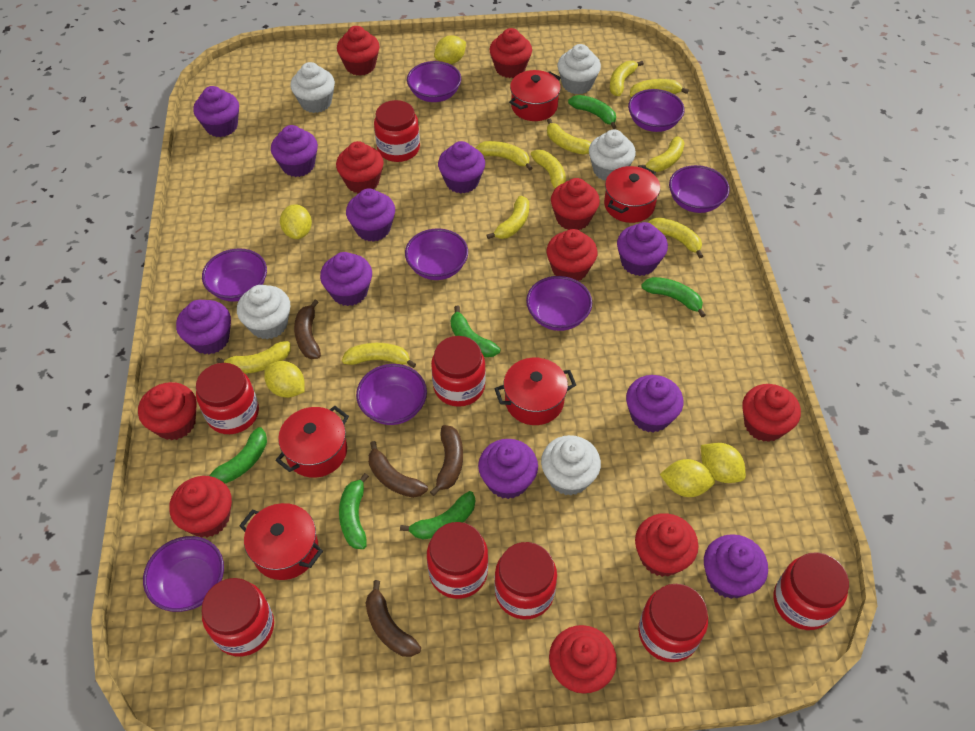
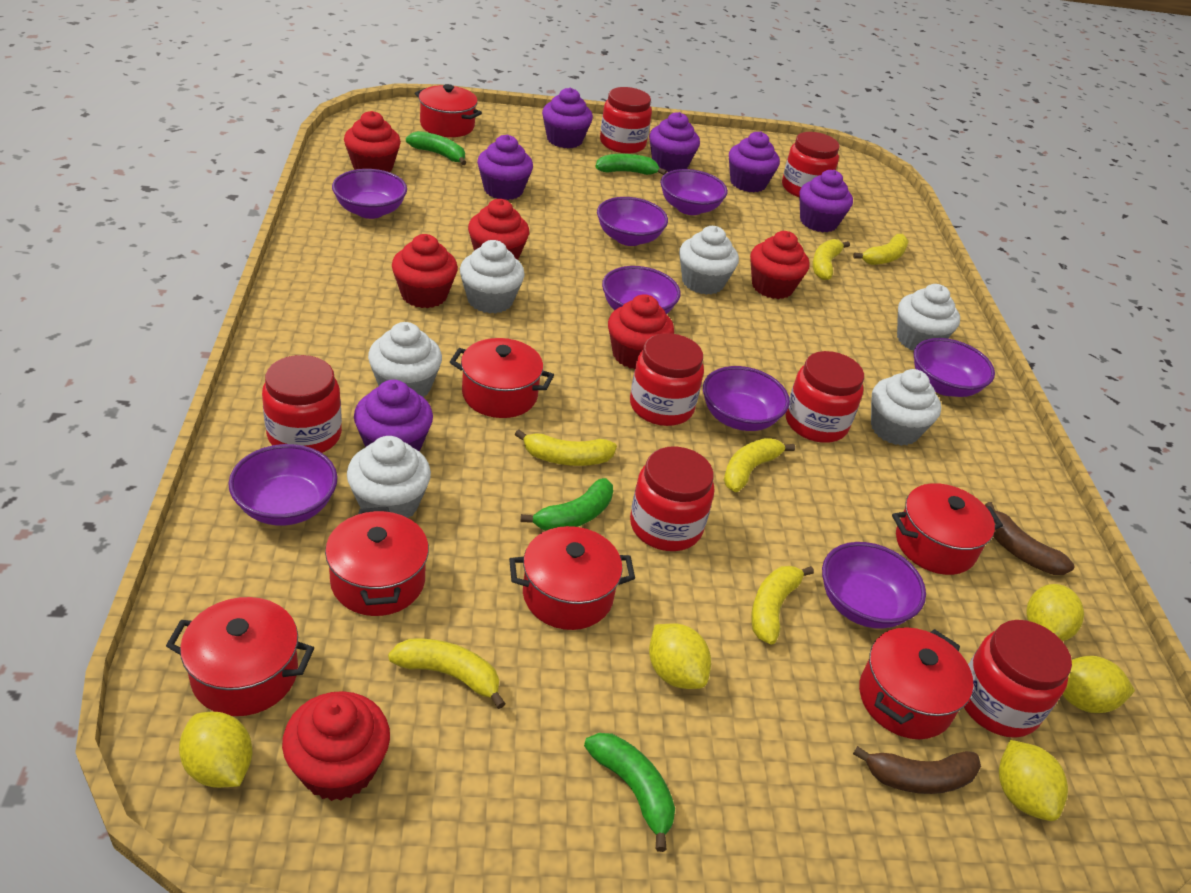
brown banana: 4 -> 2
green banana: 6 -> 4
purple cupcake: 10 -> 6
red cupcake: 10 -> 6
red jar: 8 -> 7
red pot: 5 -> 7
white cupcake: 5 -> 6
yellow banana: 10 -> 6

